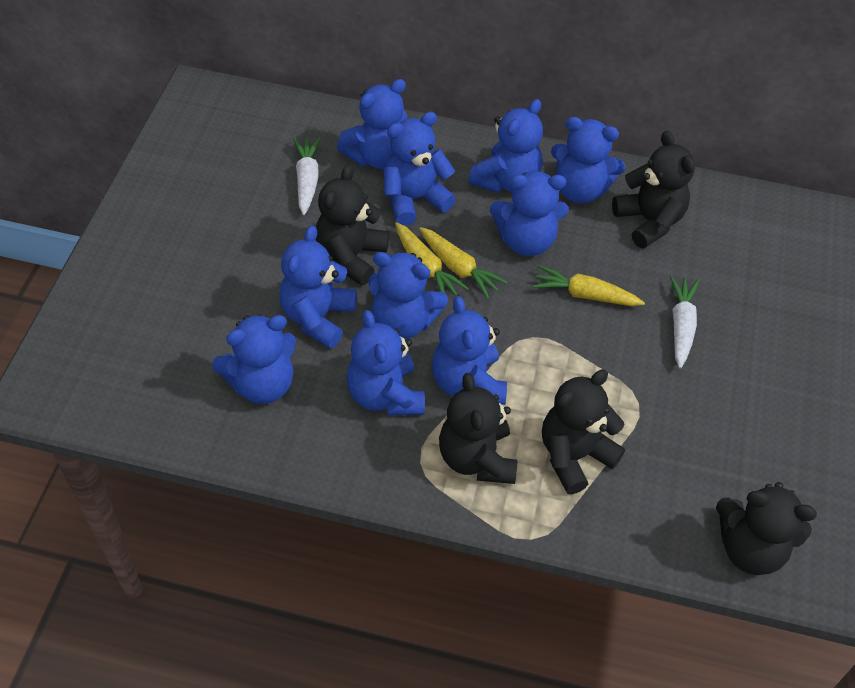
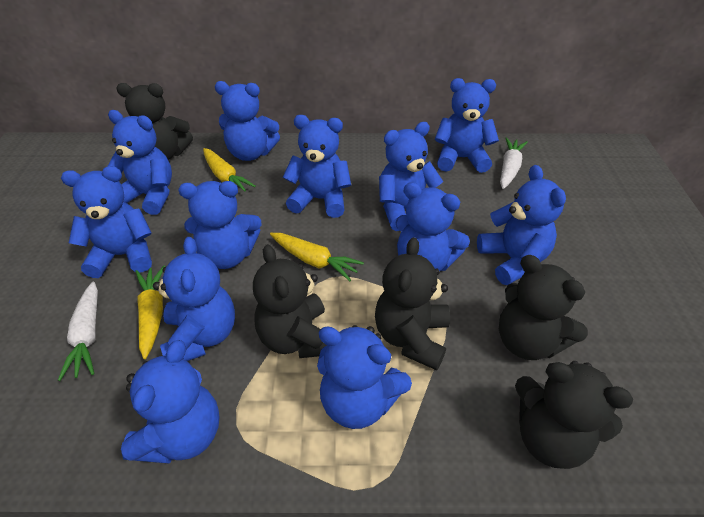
blue teddy bear: 10 -> 12

